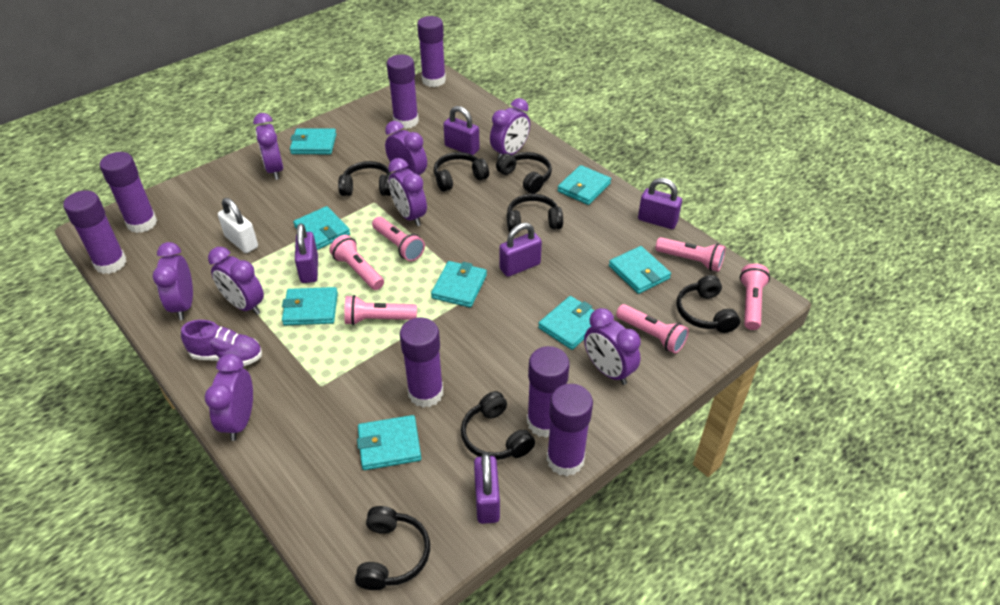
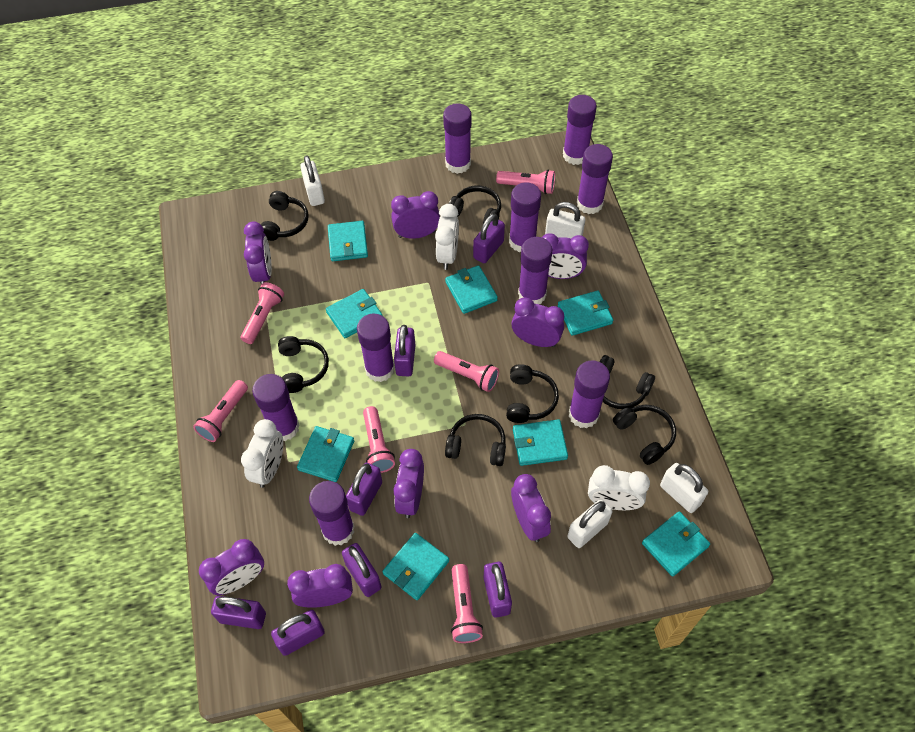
purple glue stick: 7 -> 9
purple padlock: 5 -> 7
purple shoe: 1 -> 0
white clock: 0 -> 3
white padlock: 1 -> 4

